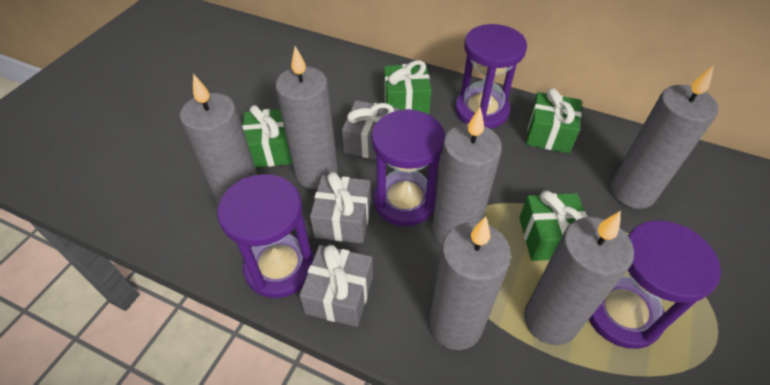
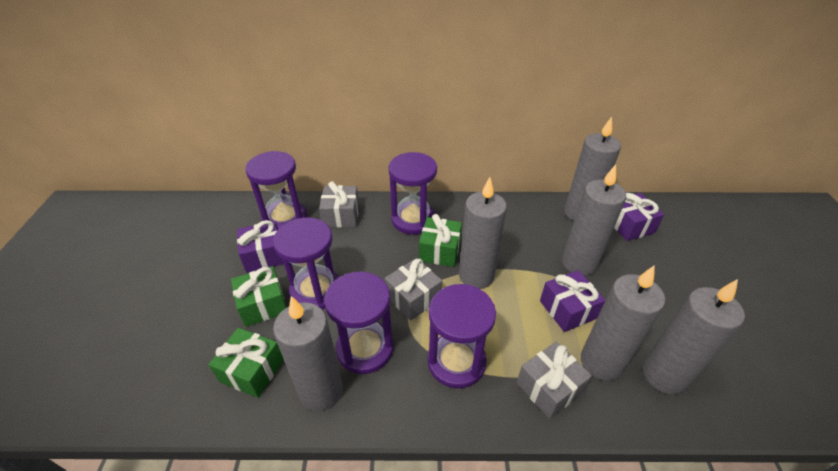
green gift: 4 -> 3
purple gift: 0 -> 3
purple hourglass: 4 -> 5

